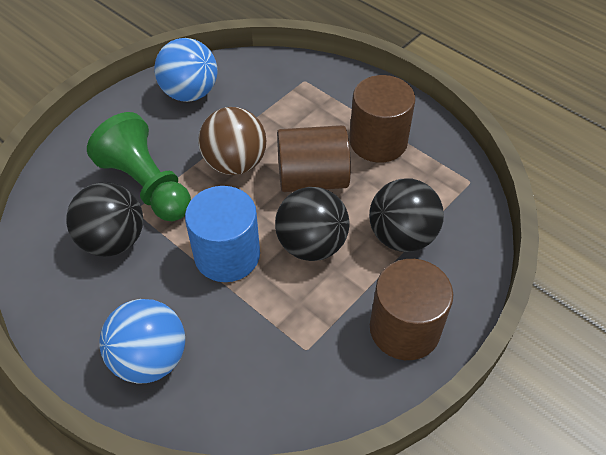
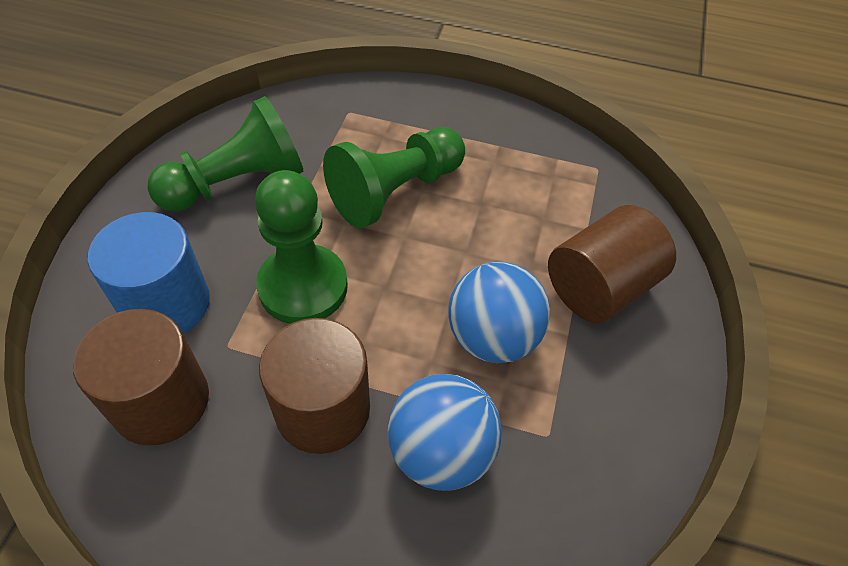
black ball: 3 -> 0
brown ball: 1 -> 0
green pawn: 1 -> 3

